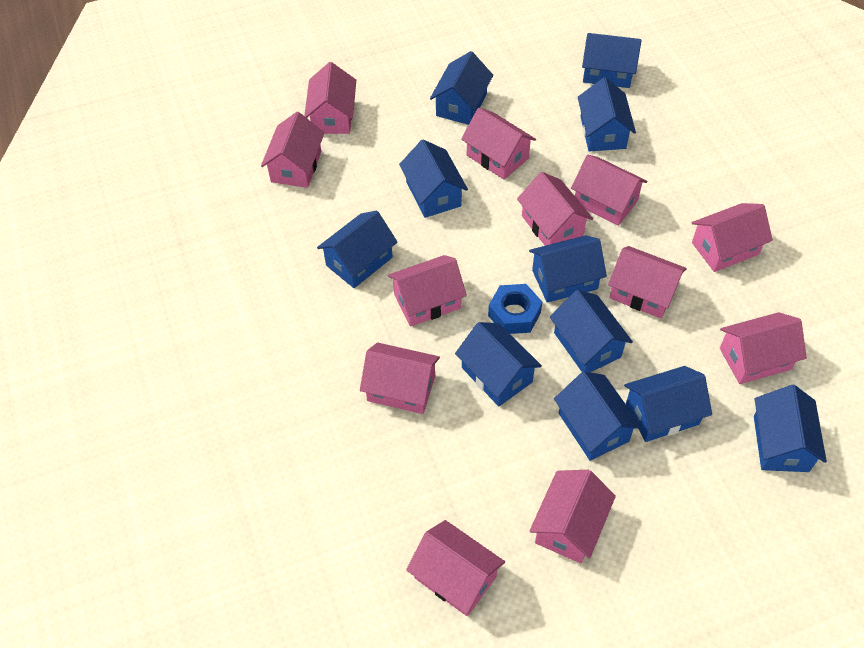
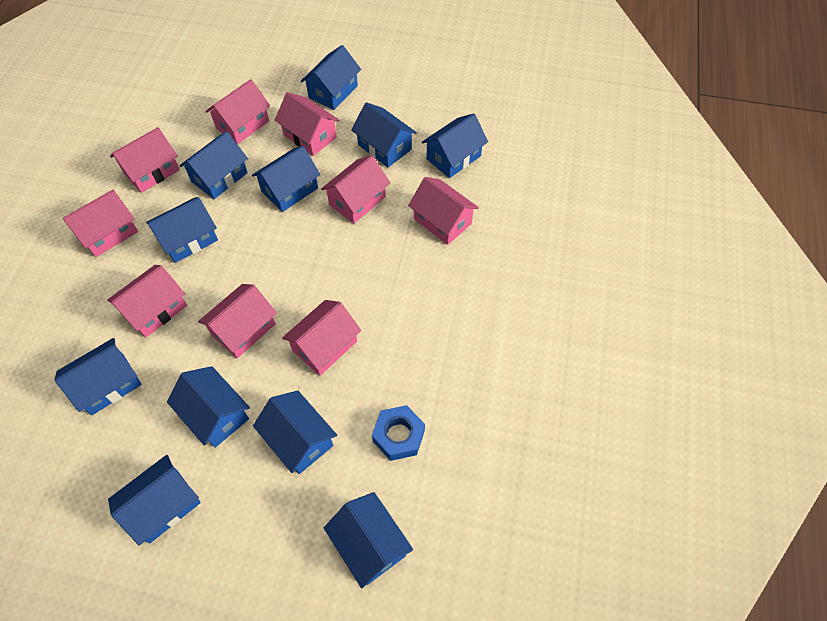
pink house: 12 -> 9

